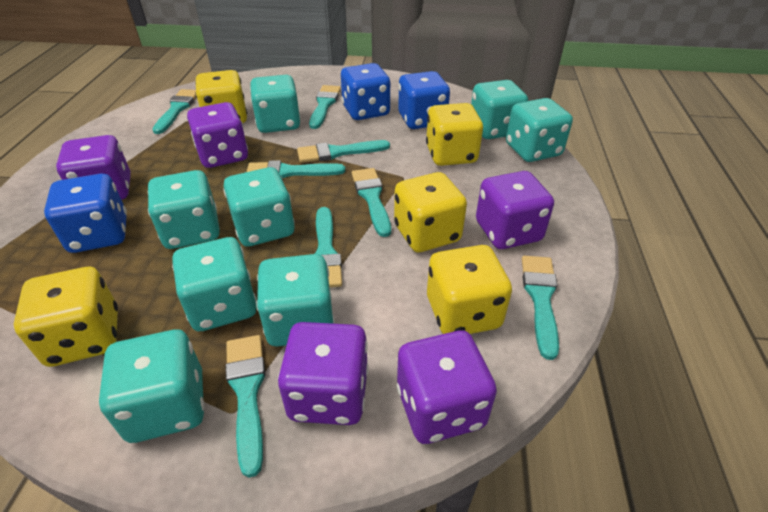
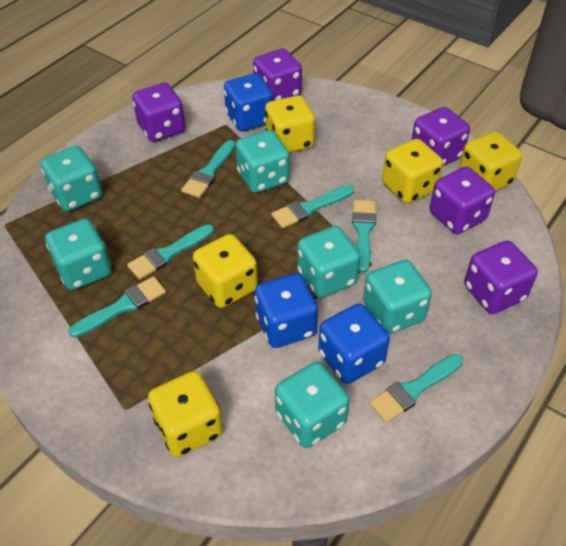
turquoise brush: 8 -> 6
turquoise dice: 8 -> 6

